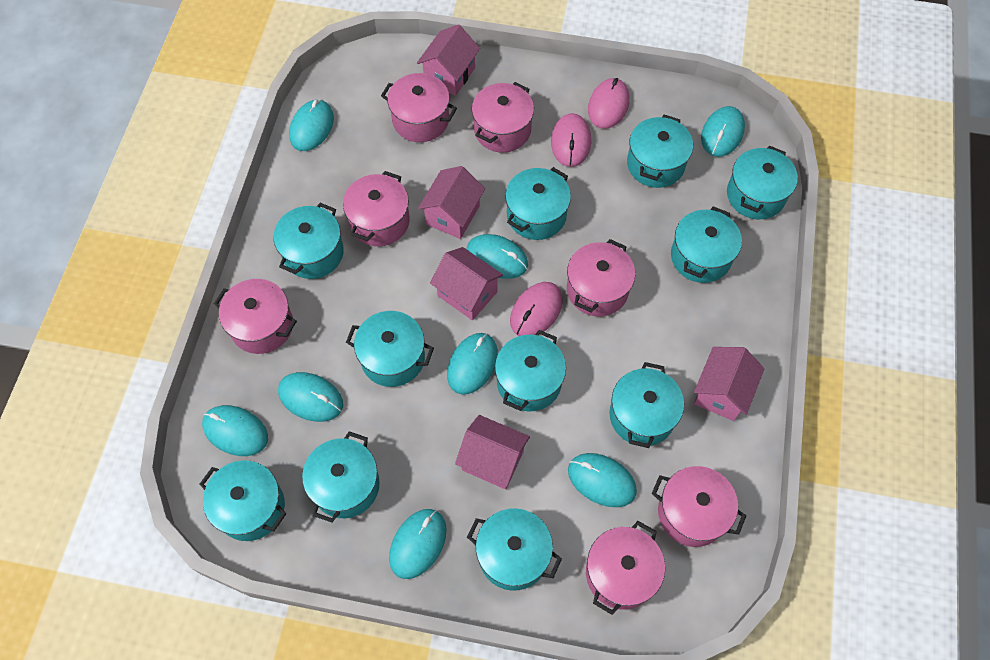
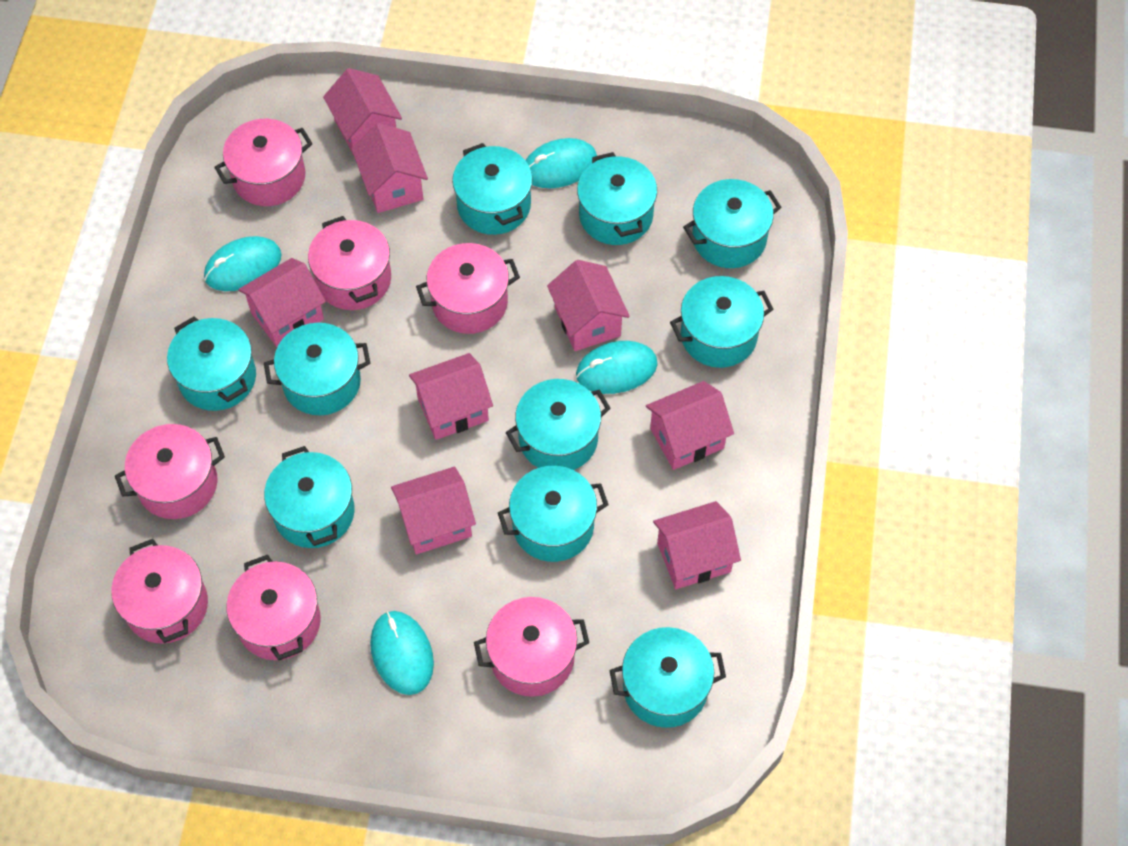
pink house: 5 -> 8
pink mouse: 3 -> 0
turquoise mouse: 8 -> 4
turquoise pot: 11 -> 10

